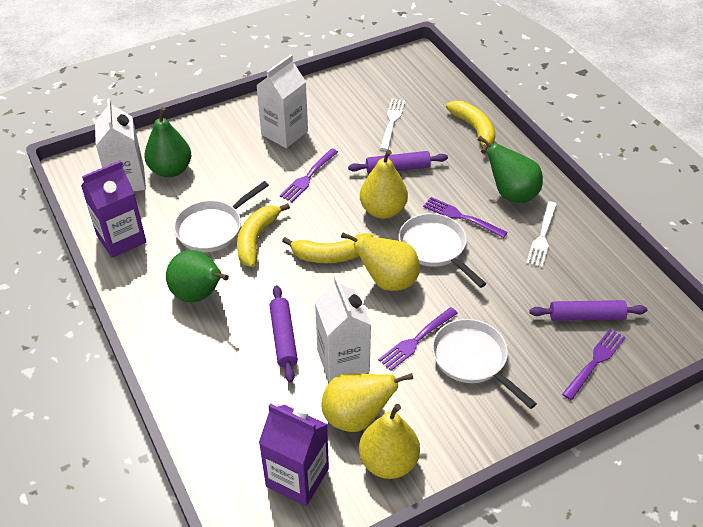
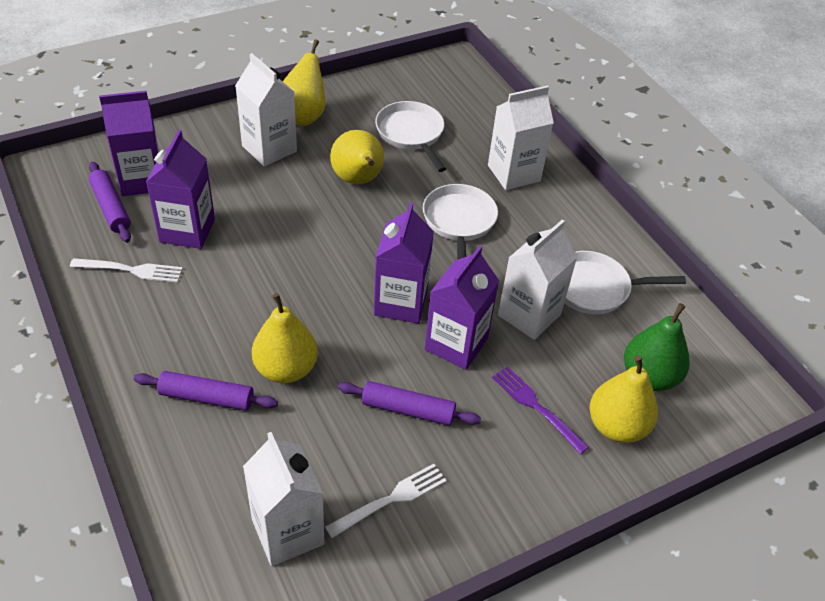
green pear: 3 -> 1
purple carton: 2 -> 4
purple fork: 4 -> 1
white carton: 3 -> 4
yellow banana: 3 -> 0

